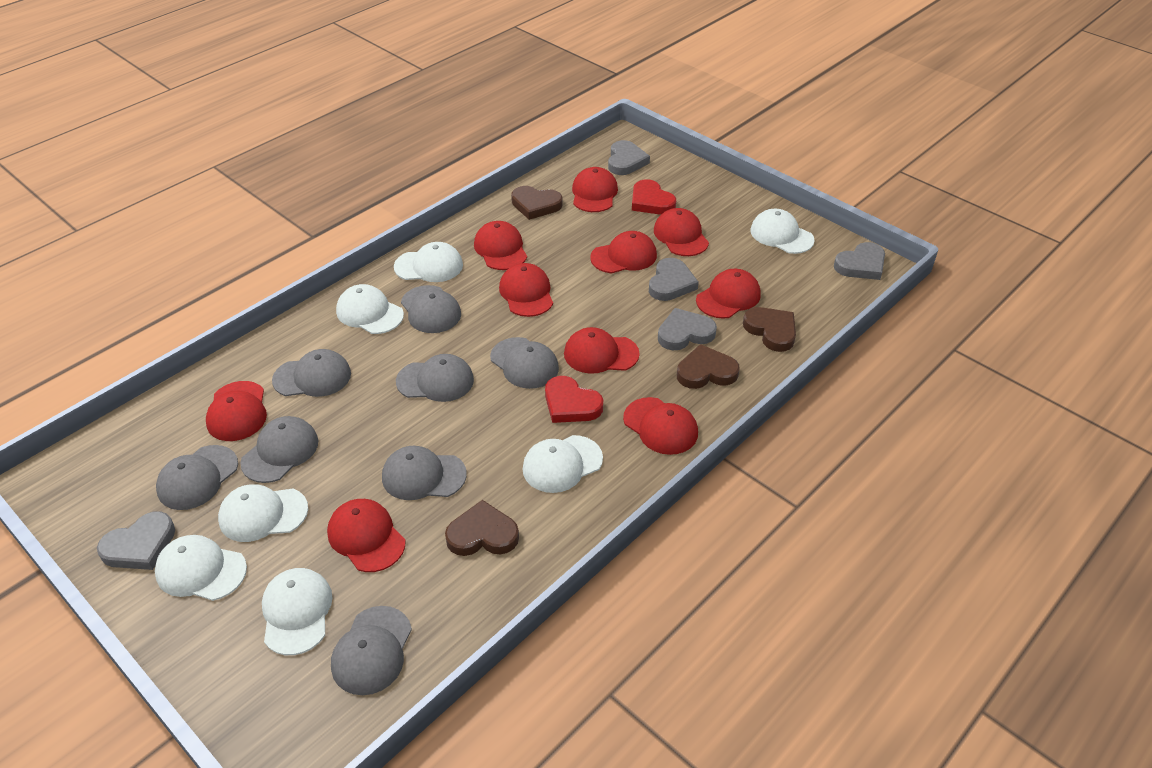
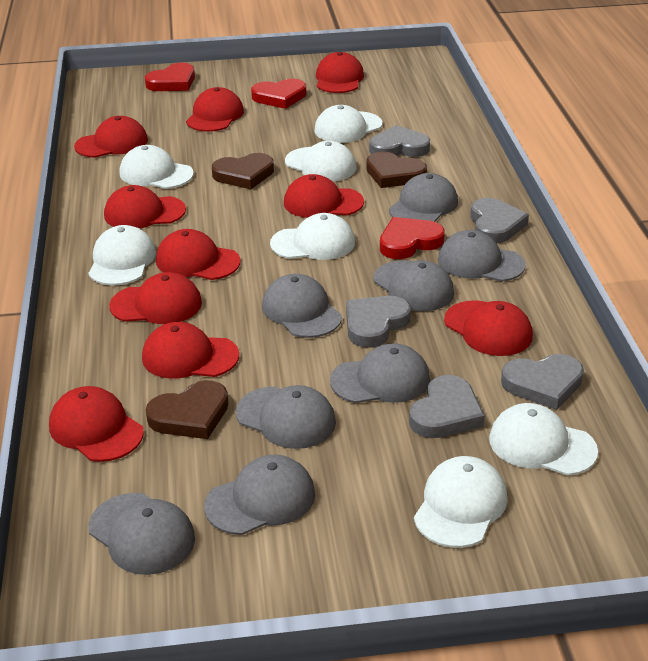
brown heart: 4 -> 3
red heart: 2 -> 3

